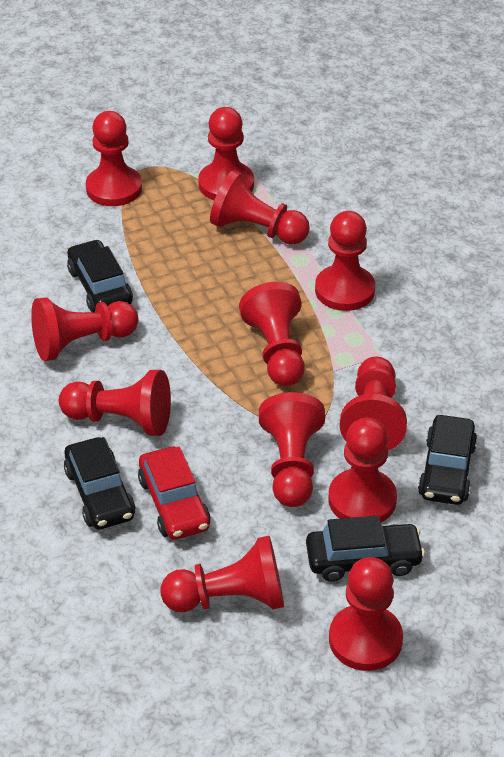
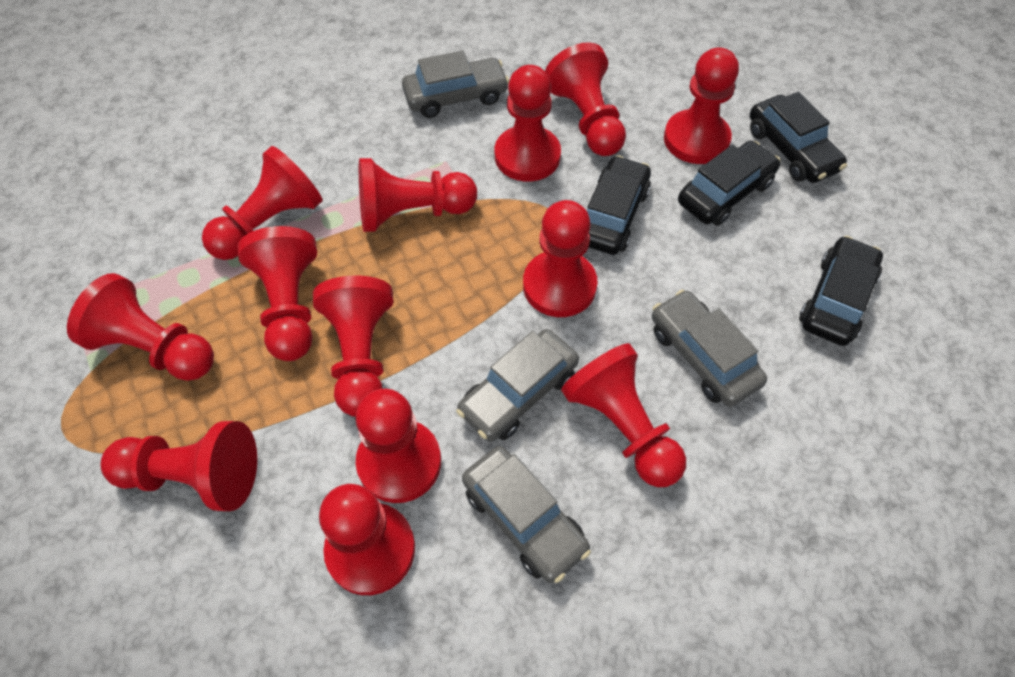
grey car: 0 -> 4
red car: 1 -> 0
red pawn: 12 -> 13

